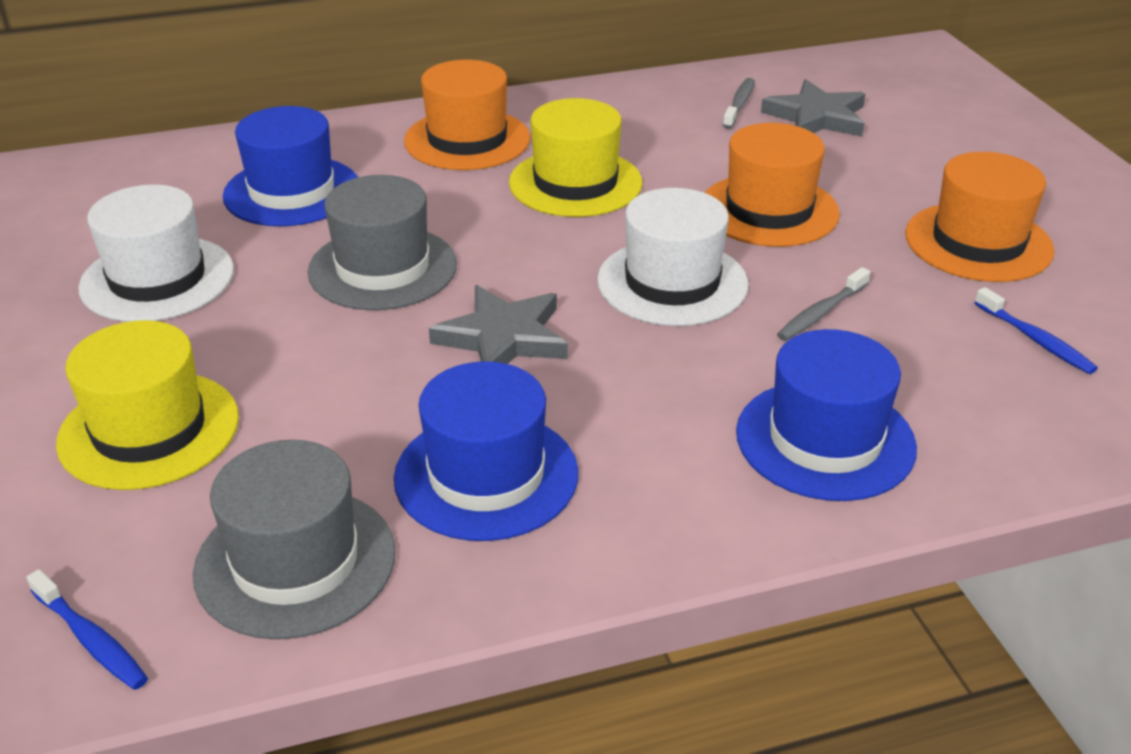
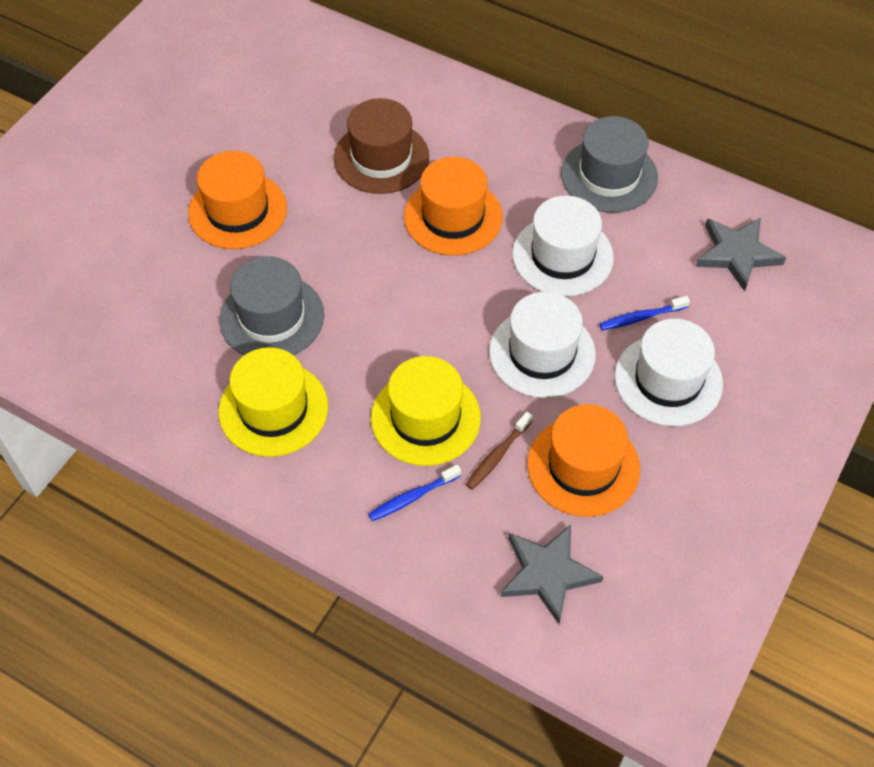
blue hat: 3 -> 0
brown hat: 0 -> 1
brown toothbrush: 0 -> 1
grey toothbrush: 2 -> 0
white hat: 2 -> 3

